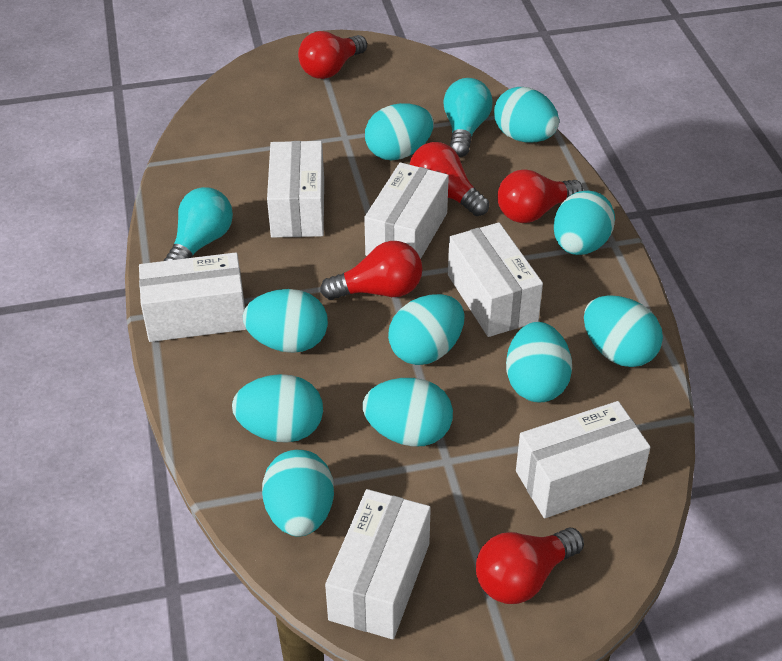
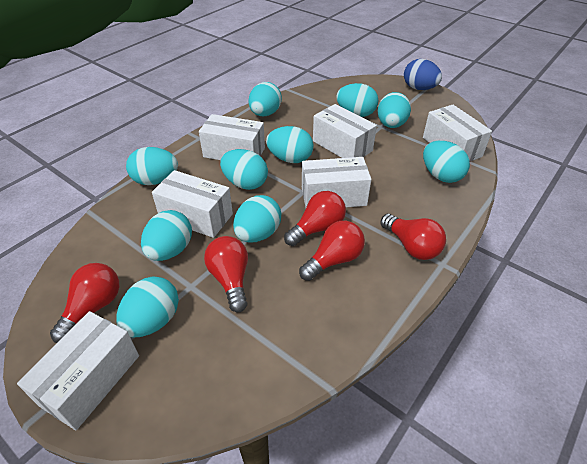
blue egg: 0 -> 1
turquoise light bulb: 2 -> 0

